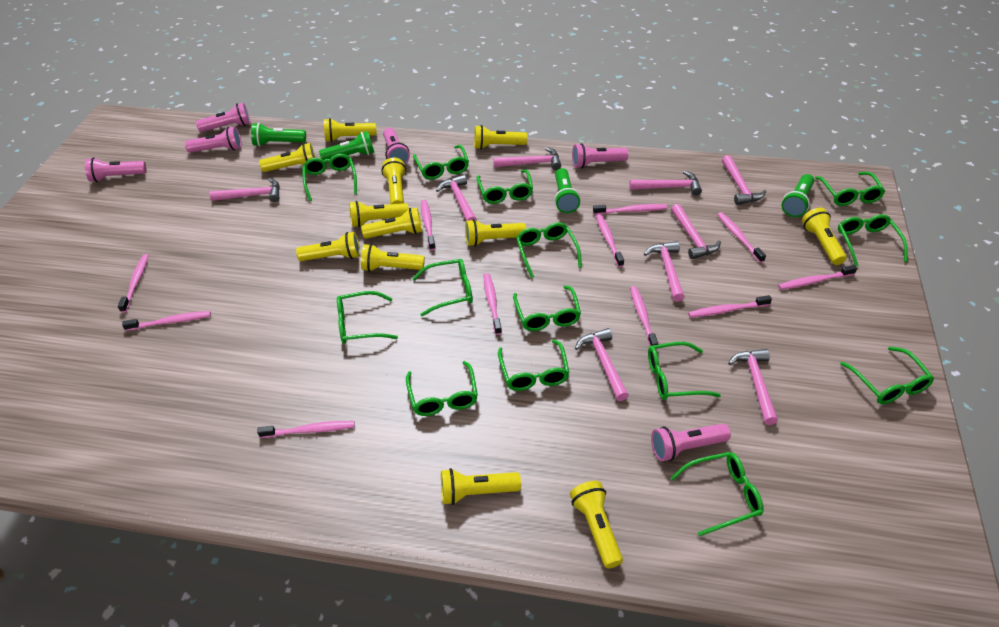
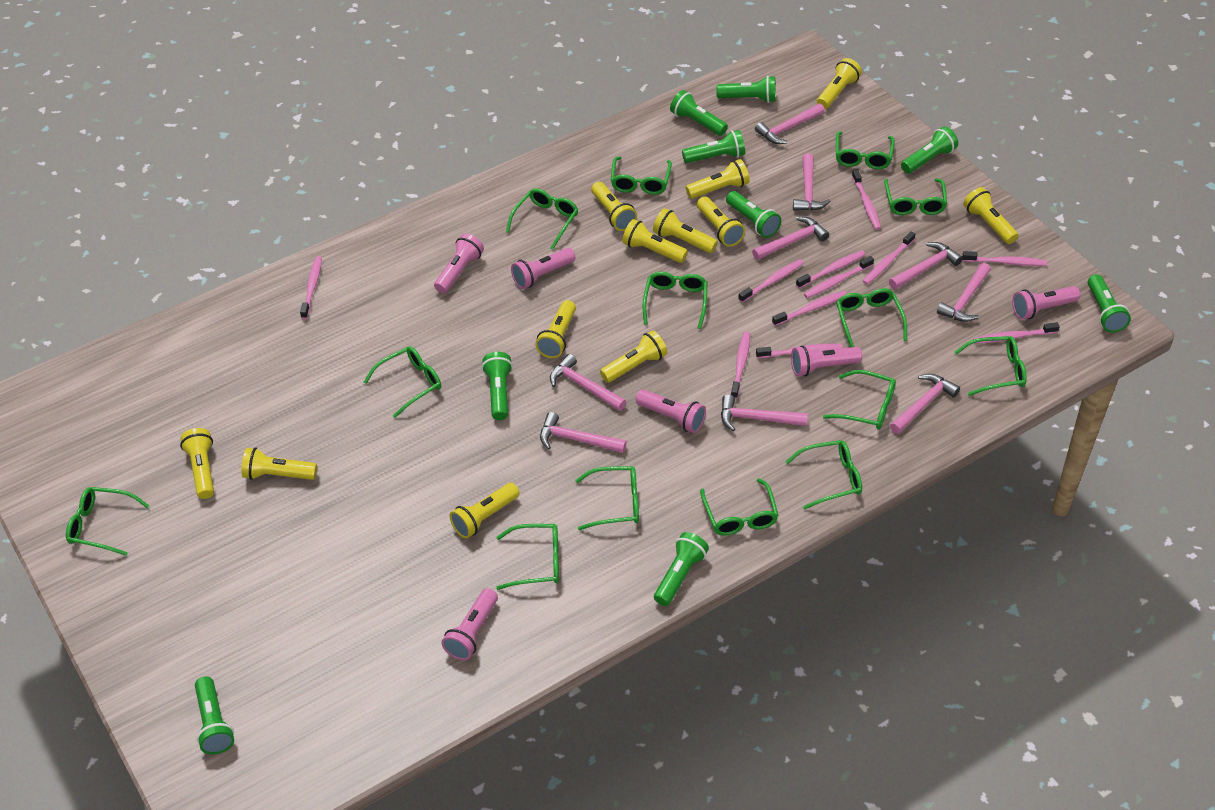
green flashlight: 4 -> 9

